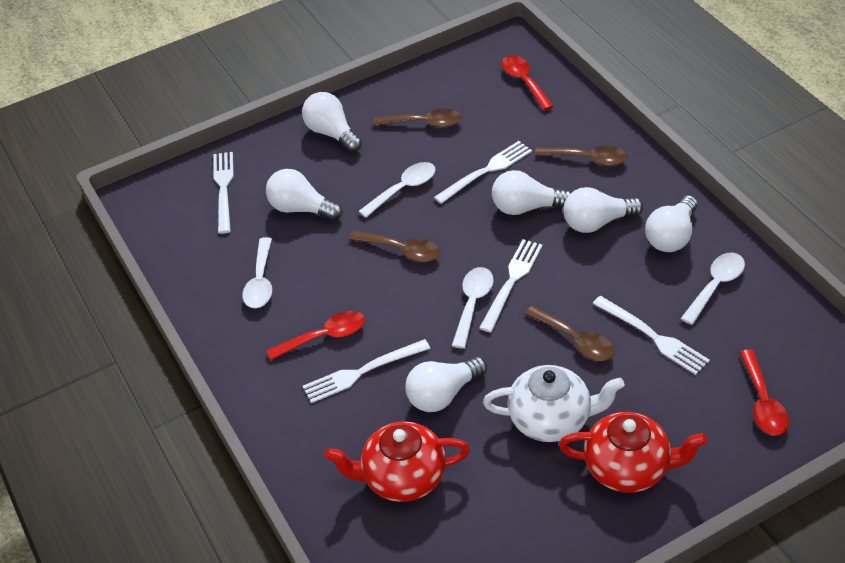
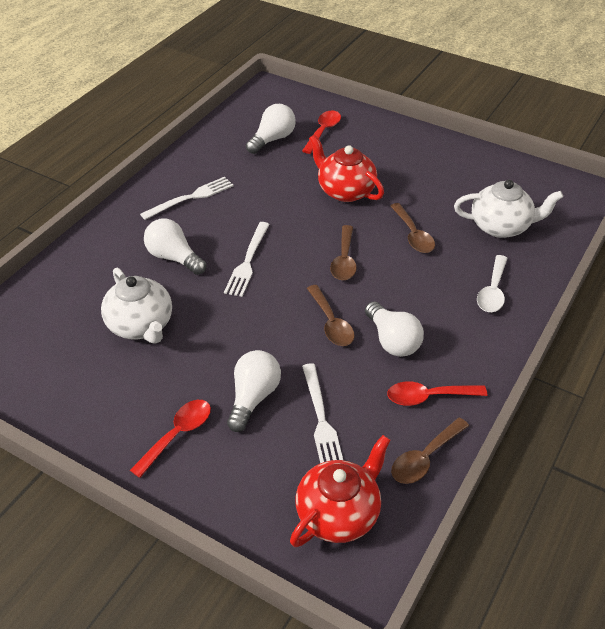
white fork: 5 -> 3
white light bulb: 6 -> 4
white spoon: 4 -> 1
white teapot: 1 -> 2

